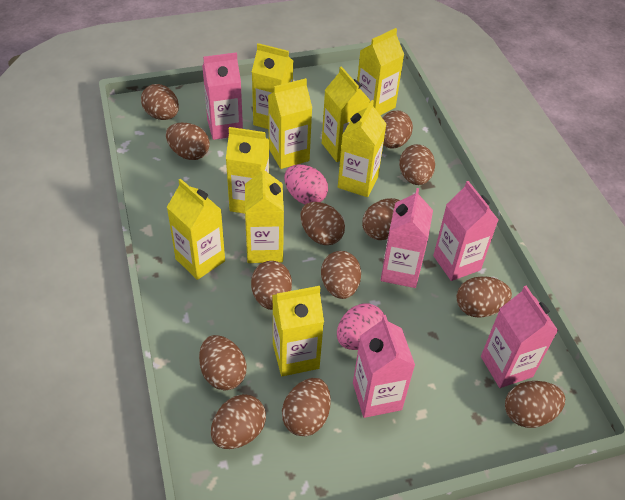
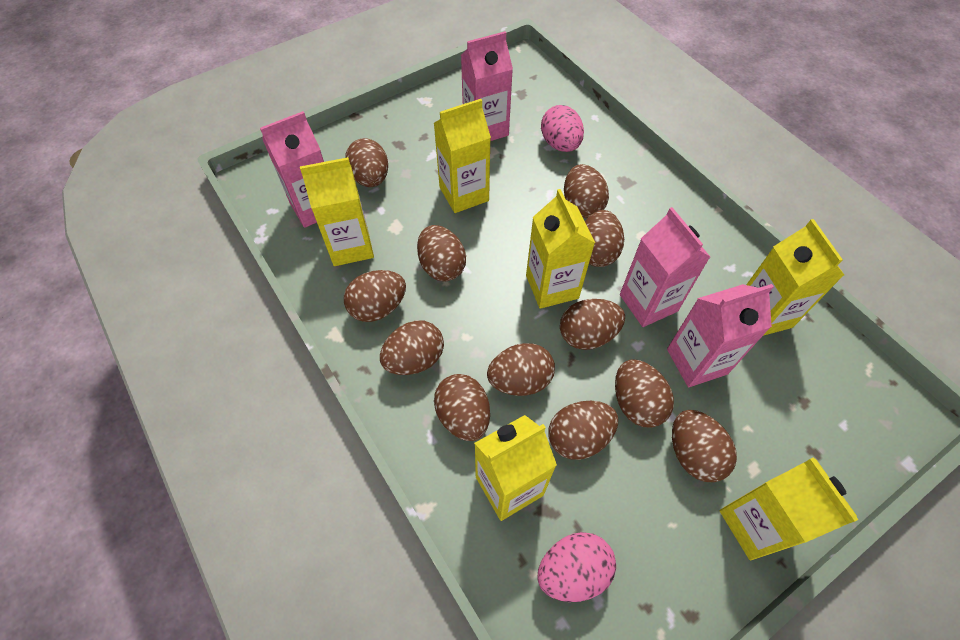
brown egg: 13 -> 12
pink carton: 5 -> 4
yellow carton: 9 -> 6

